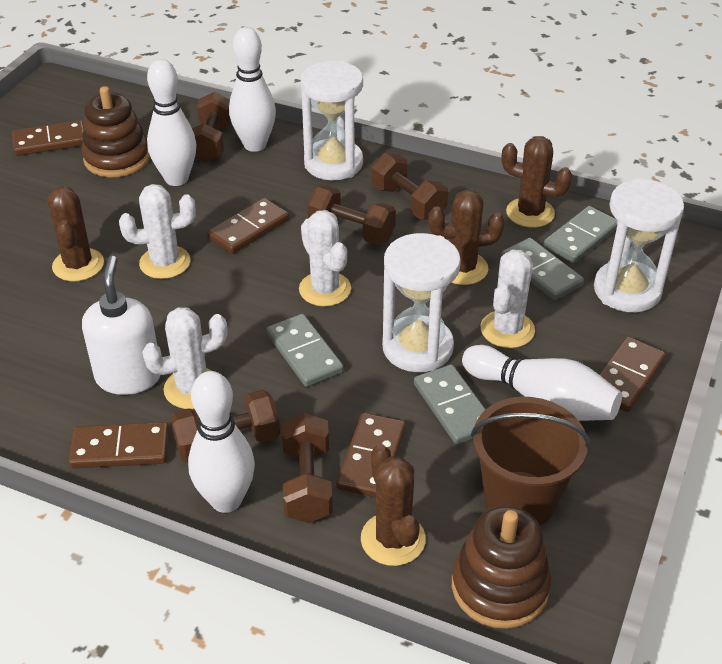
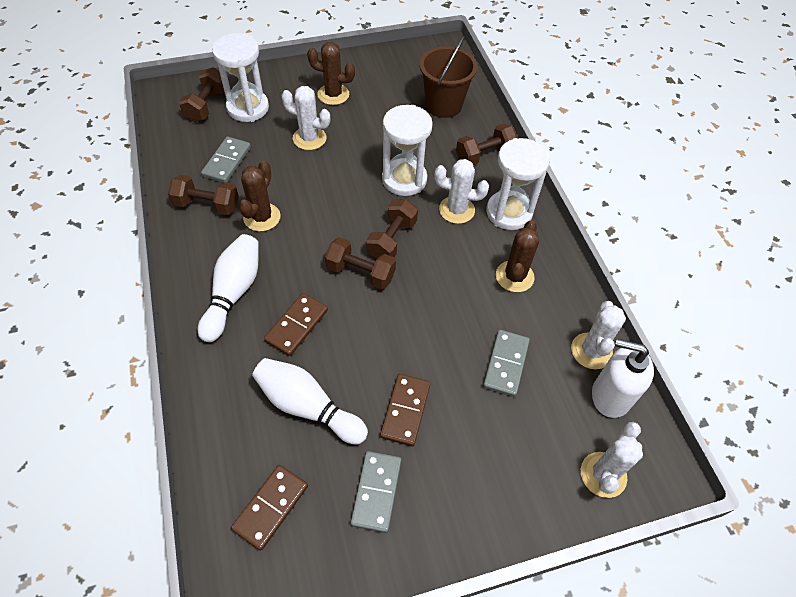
brown cactus: 4 -> 3
brown domino: 5 -> 3
brown stacking toy: 2 -> 0
grey domino: 4 -> 3
white bowling pin: 4 -> 2

